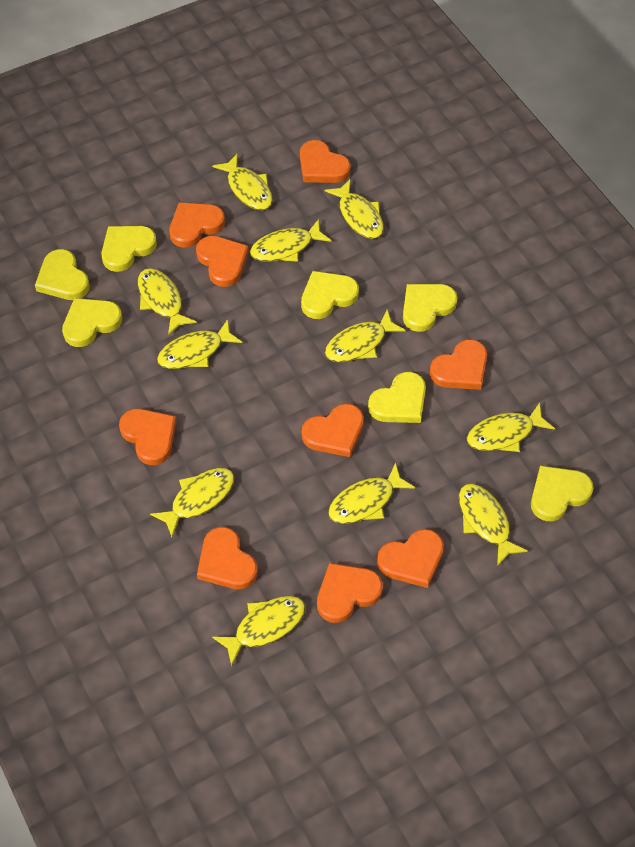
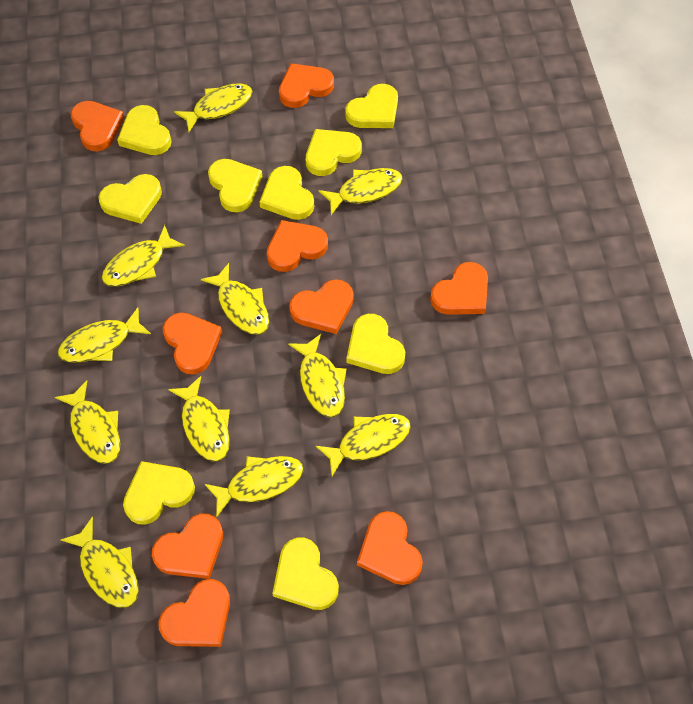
yellow heart: 7 -> 9

